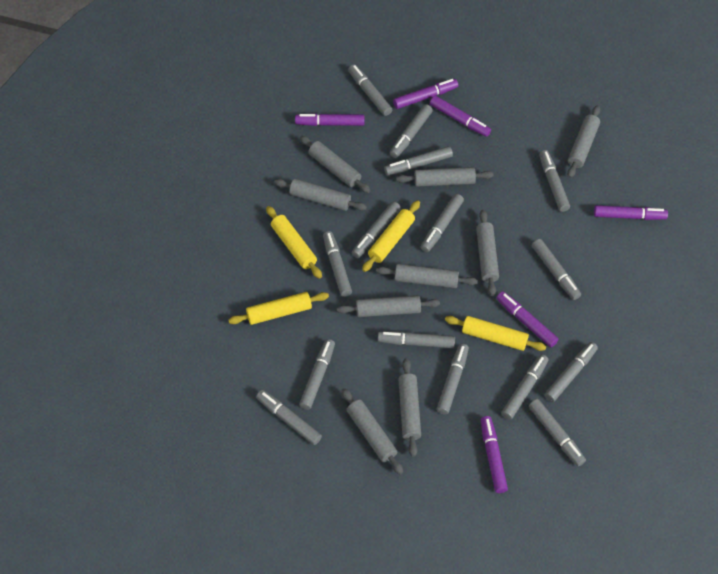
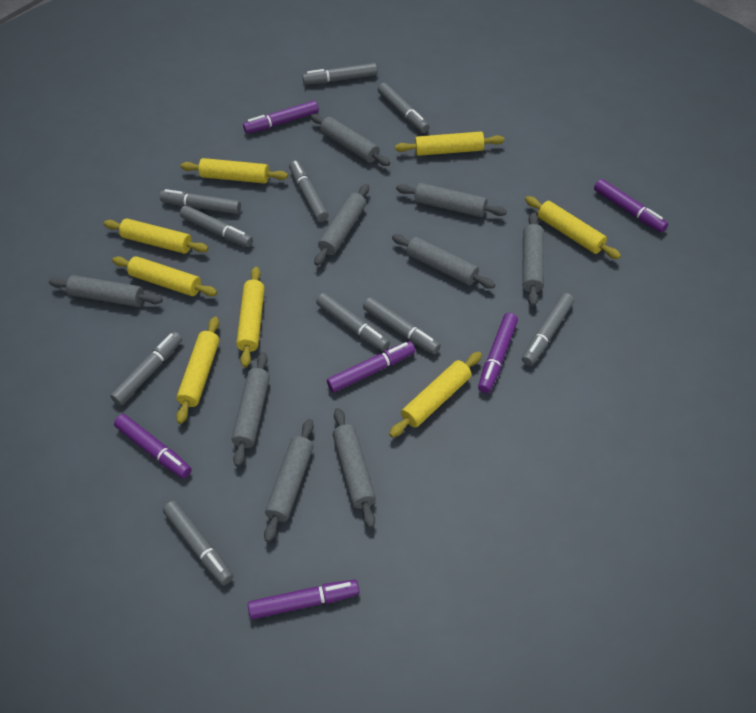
grey marker: 15 -> 10
yellow rolling pin: 4 -> 8

